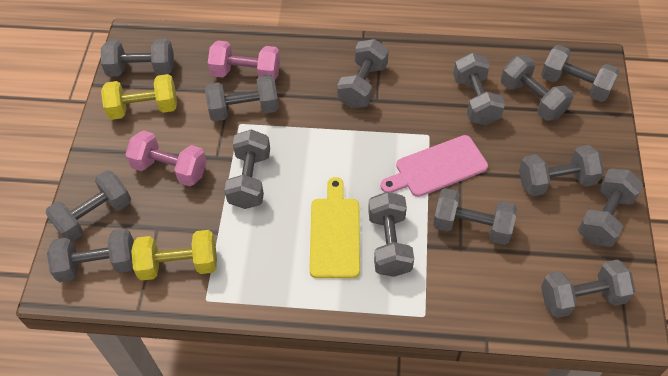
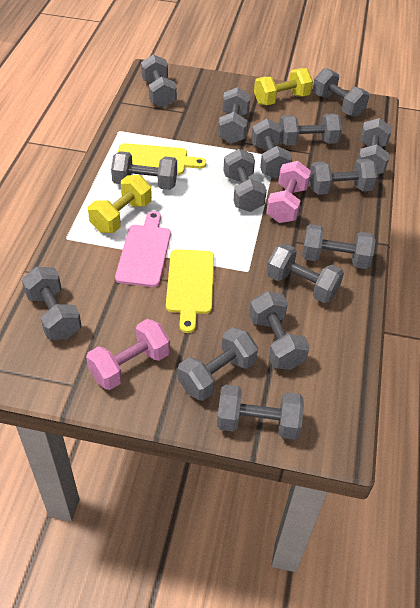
grey dumbbell: 14 -> 15
yellow cutting board: 1 -> 2

